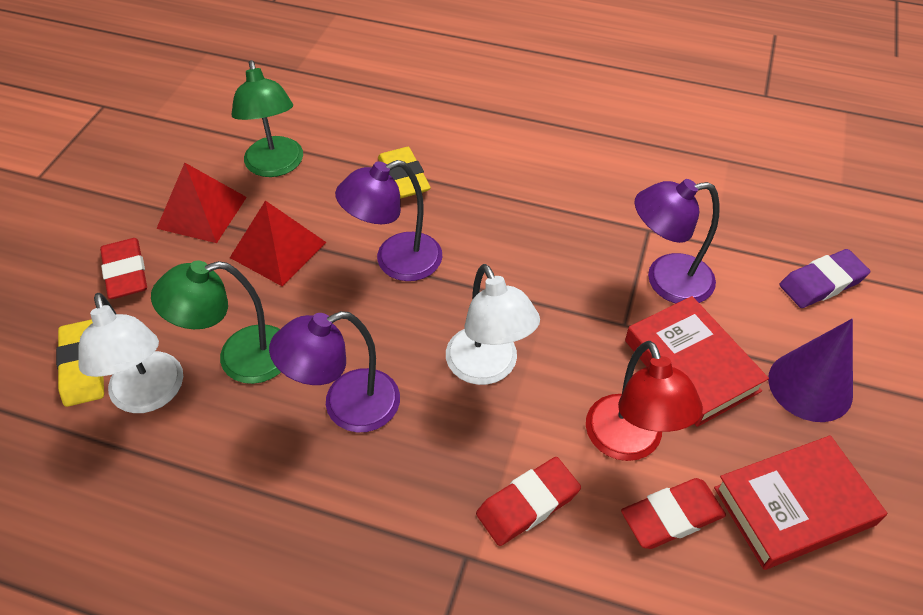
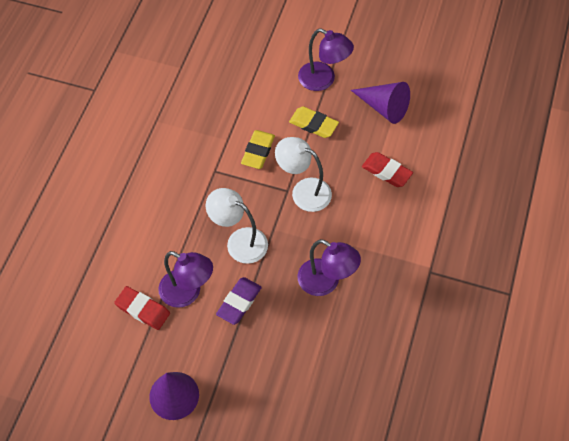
green lamp: 2 -> 0
purple cone: 1 -> 2
red book: 2 -> 0
red eraser: 3 -> 2
red lamp: 1 -> 0
red pyramid: 2 -> 0

